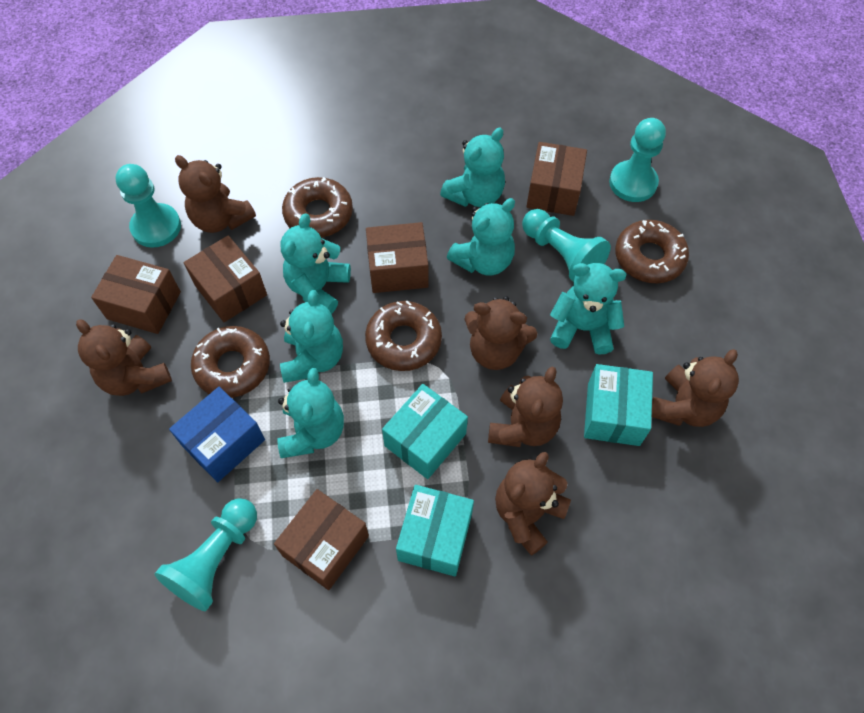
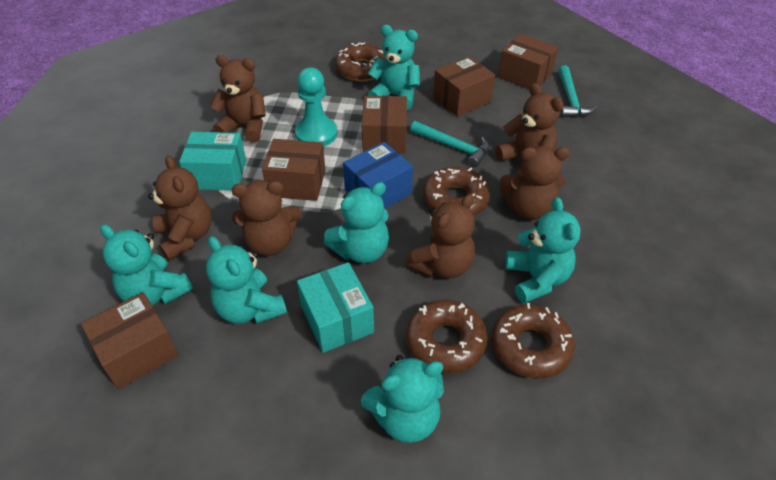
turquoise box: 3 -> 2
turquoise hammer: 0 -> 2
turquoise pawn: 4 -> 1

